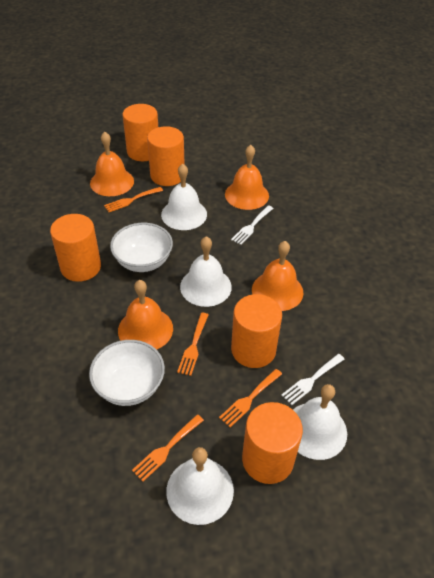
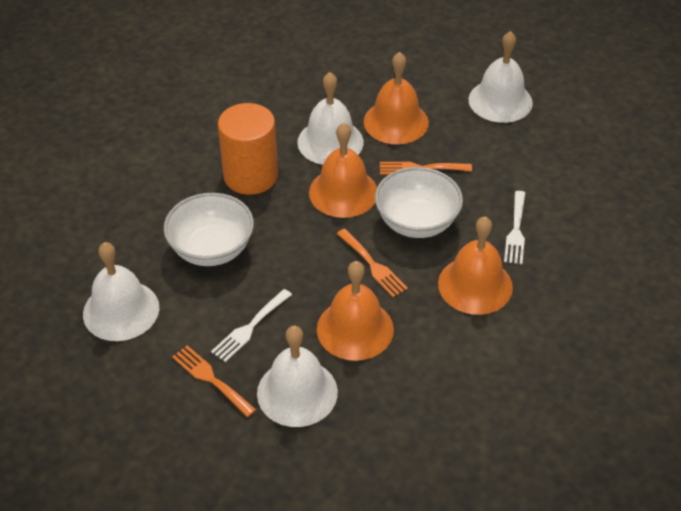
orange cylinder: 5 -> 1
orange fork: 4 -> 3

